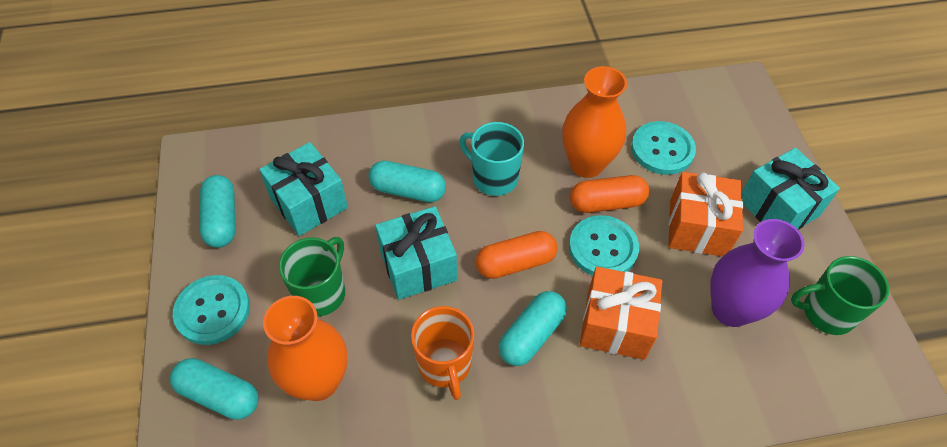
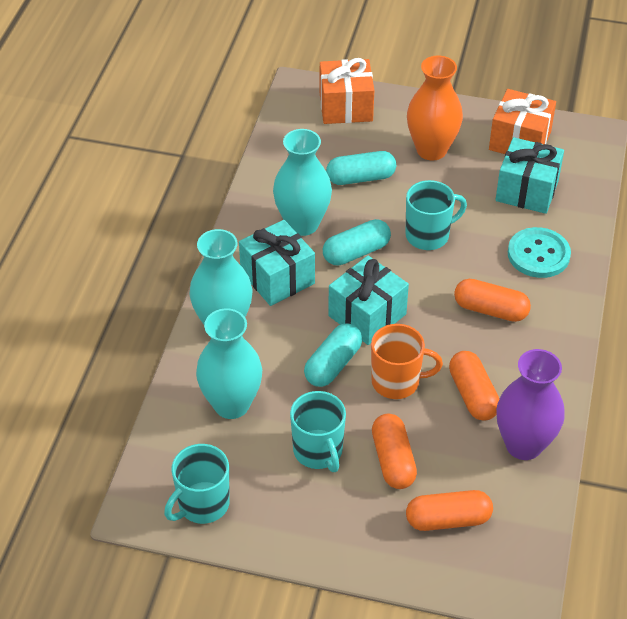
green mug: 2 -> 0
orange capsule: 2 -> 4
orange vase: 2 -> 1
turquoise button: 3 -> 1
turquoise capsule: 4 -> 3
turquoise mug: 1 -> 3
turquoise vase: 0 -> 3

